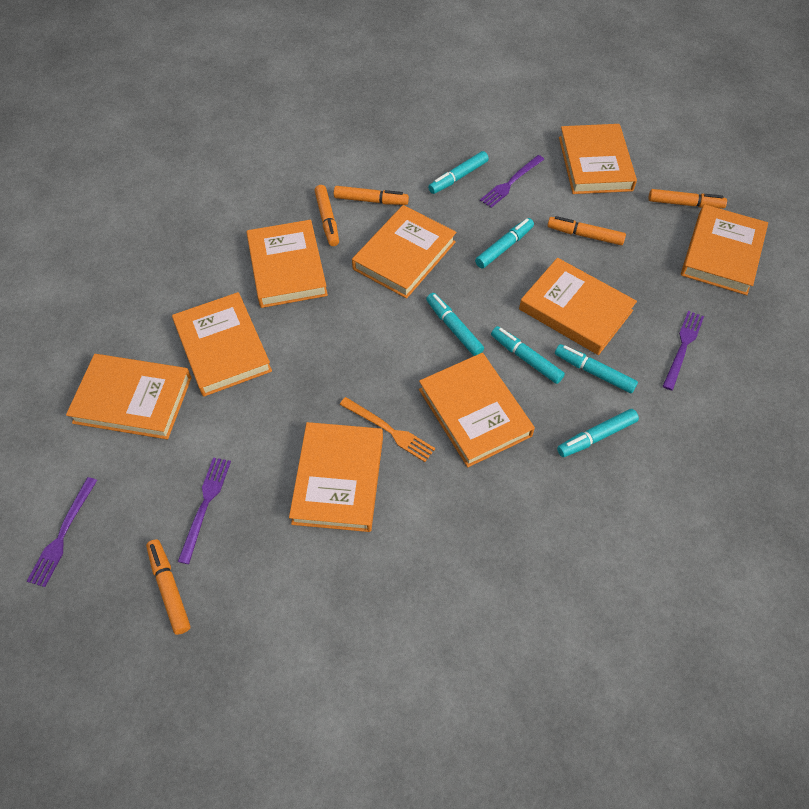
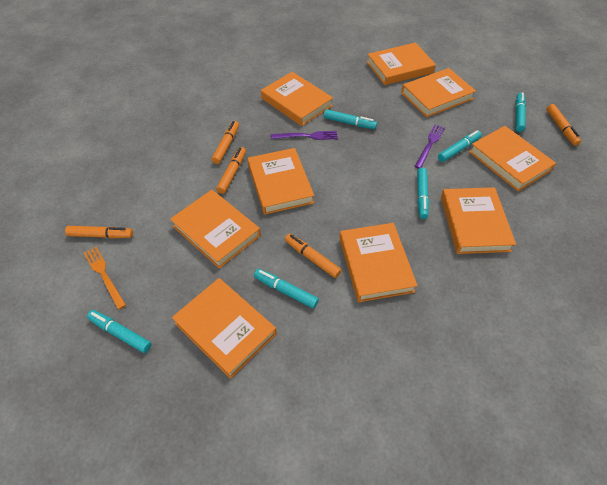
purple fork: 4 -> 2

